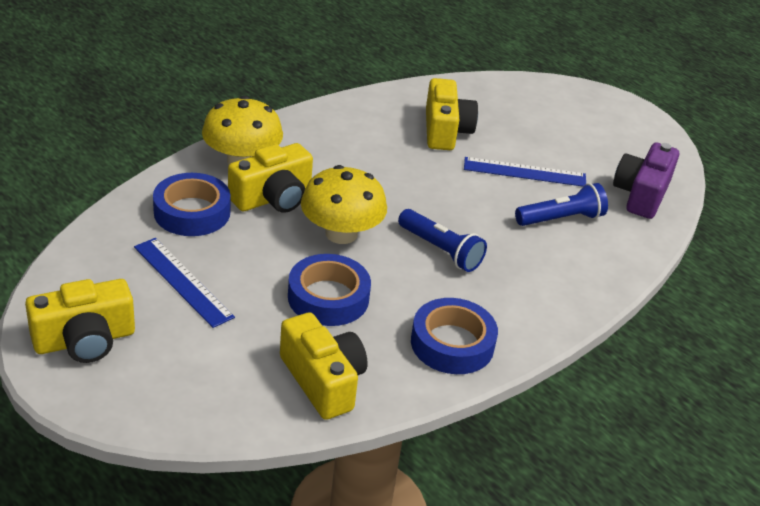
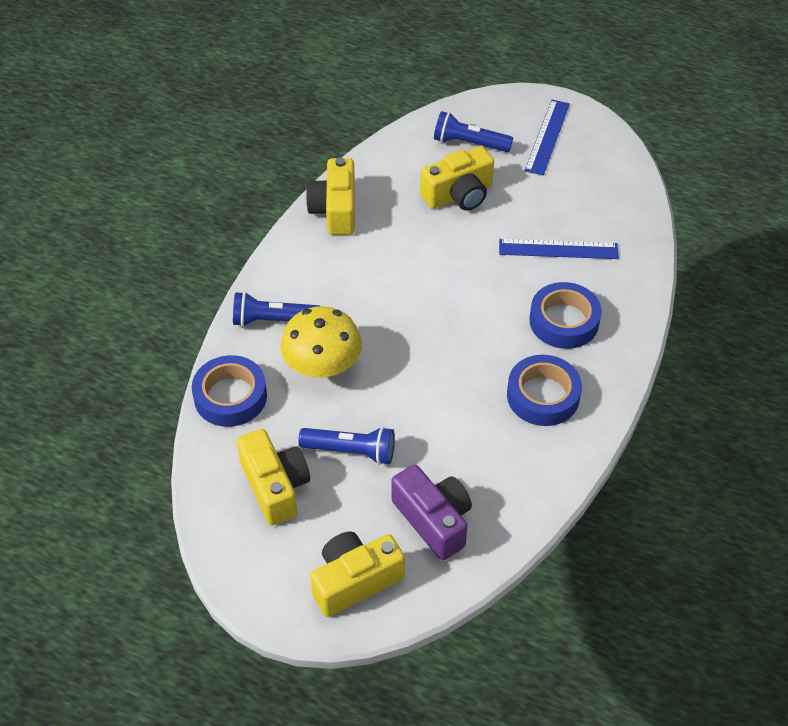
blue flashlight: 2 -> 3
yellow mushroom: 2 -> 1

